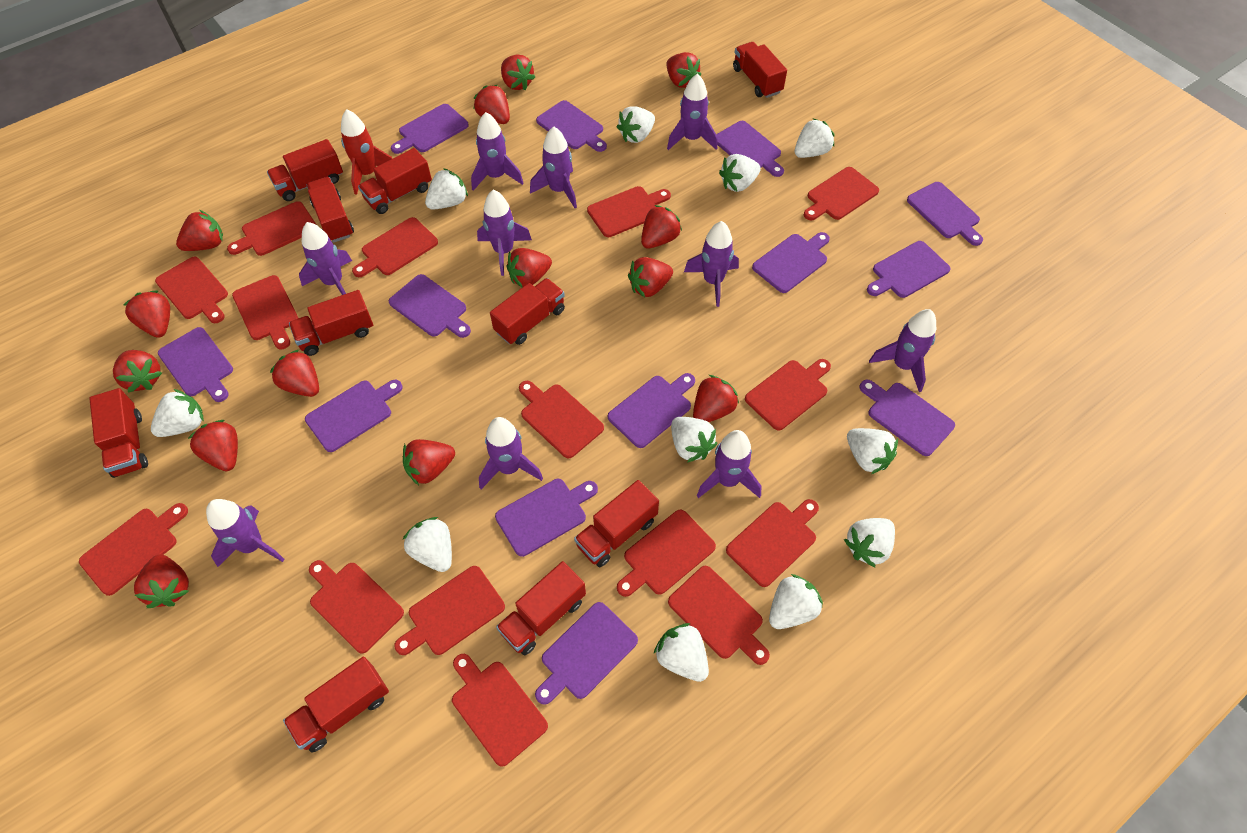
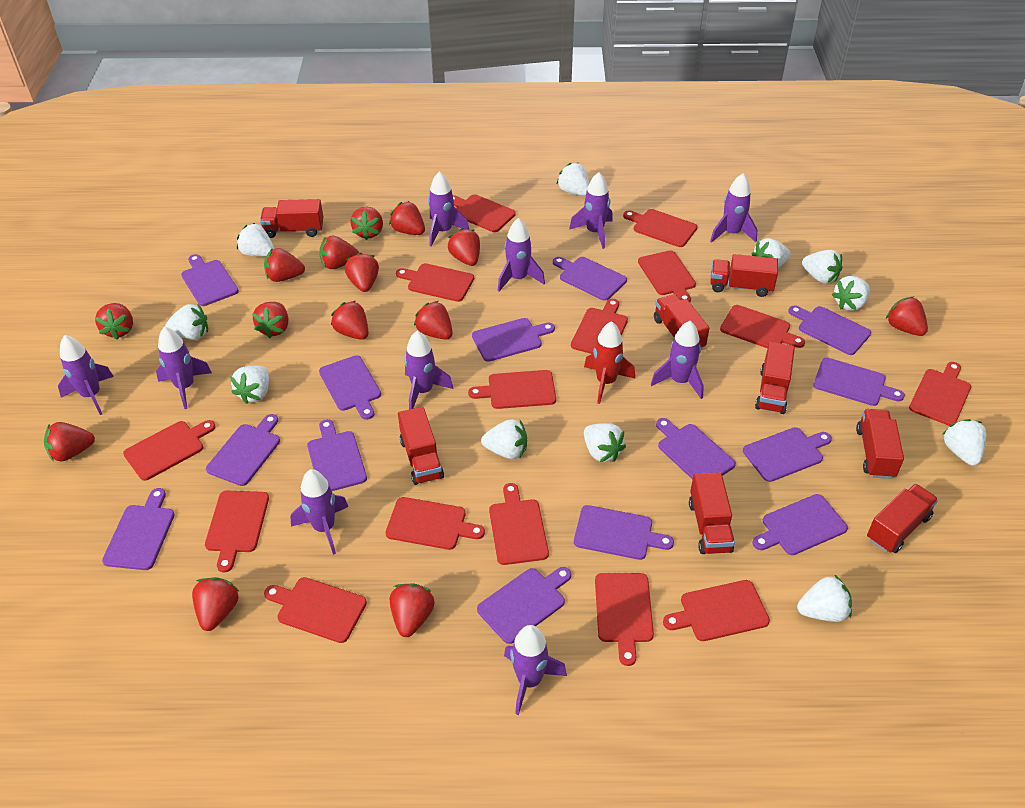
purple cutting board: 13 -> 14
red truck: 10 -> 8

